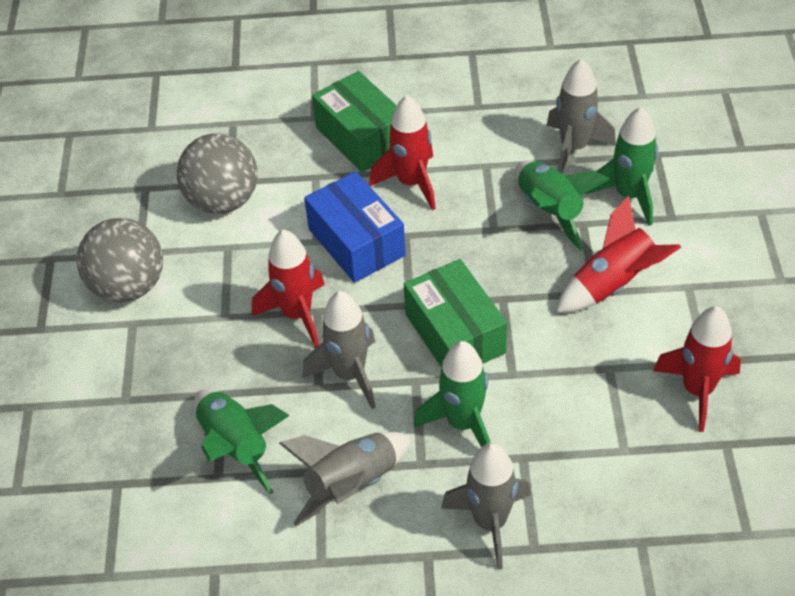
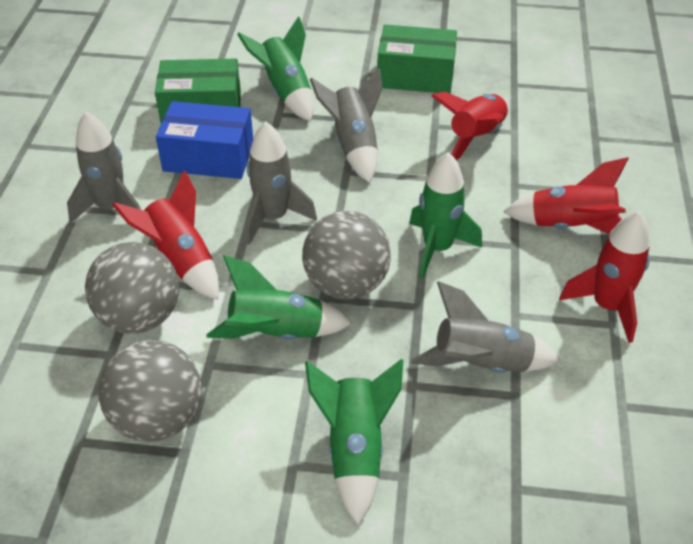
grey ball: 2 -> 3

